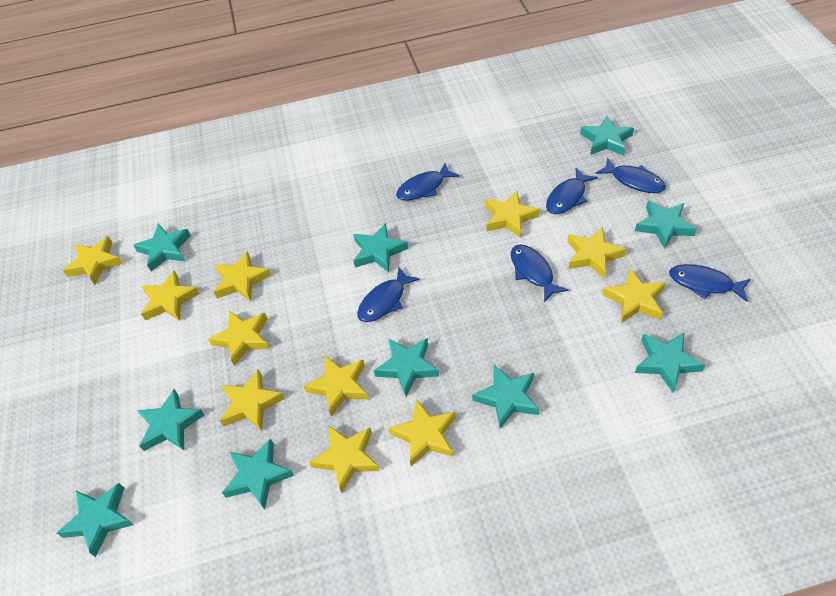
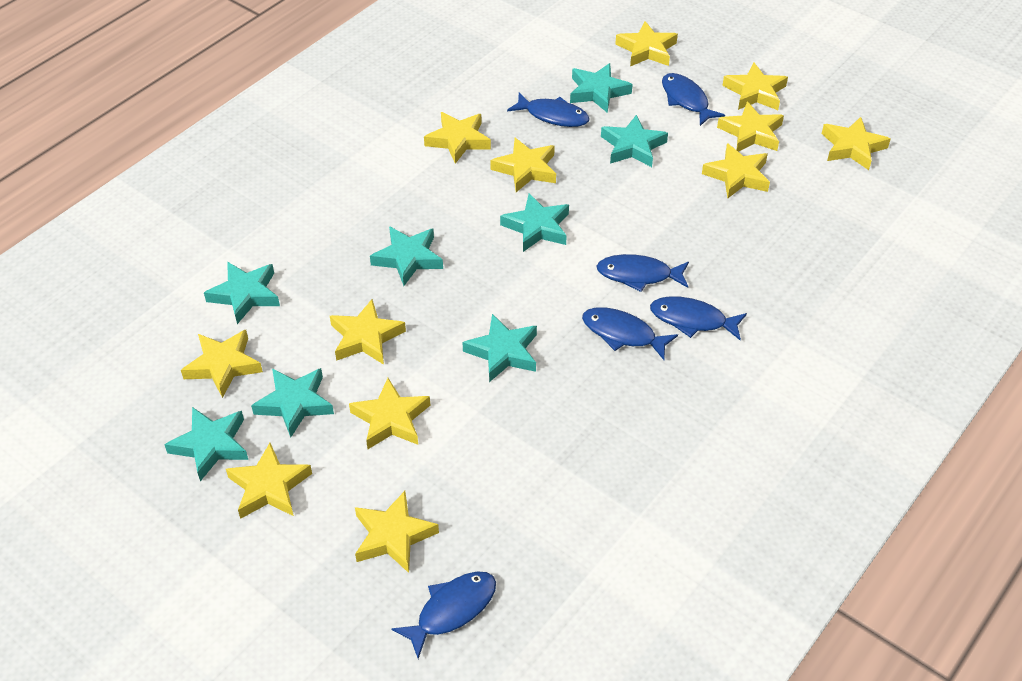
turquoise star: 10 -> 8
yellow star: 11 -> 12

